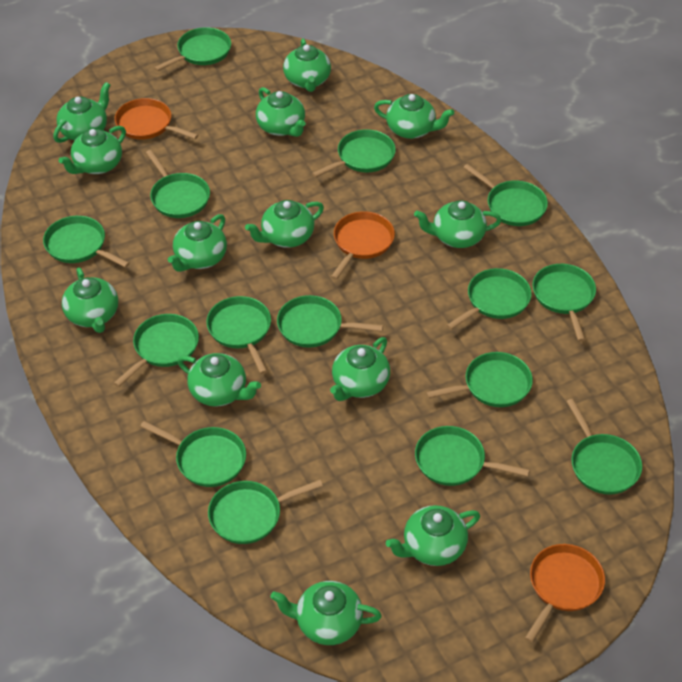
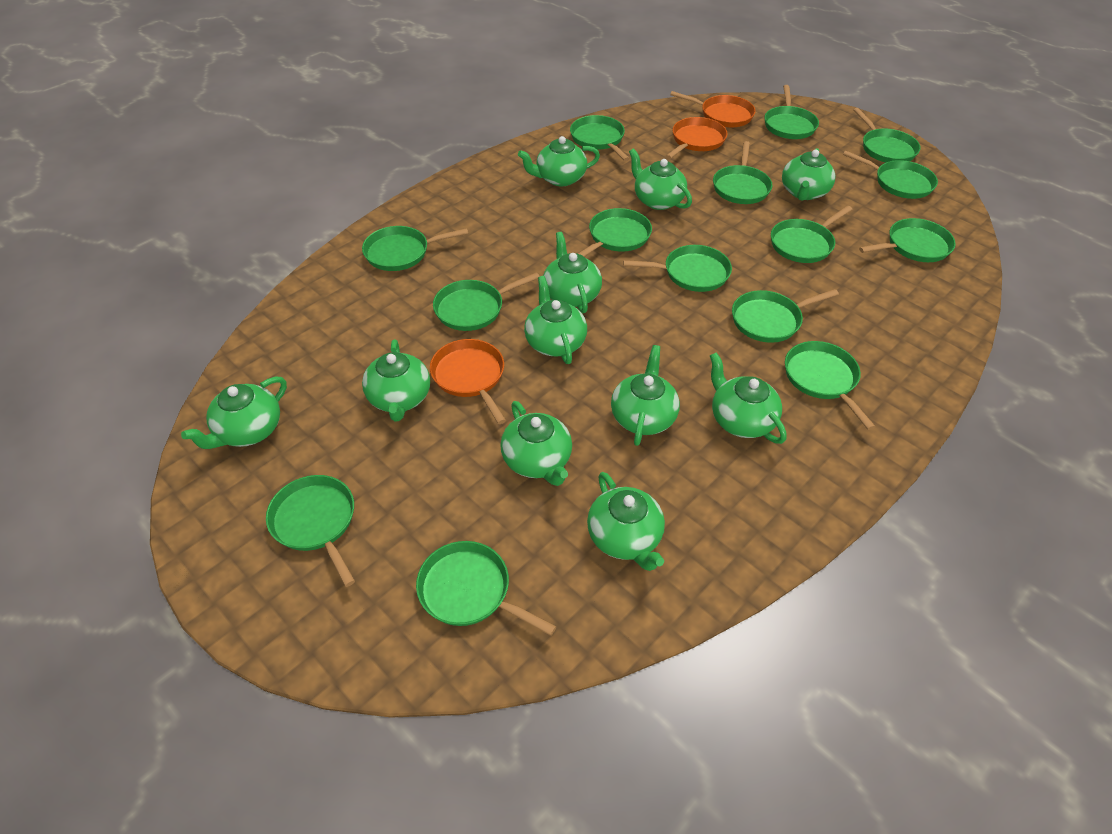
green teapot: 13 -> 11

